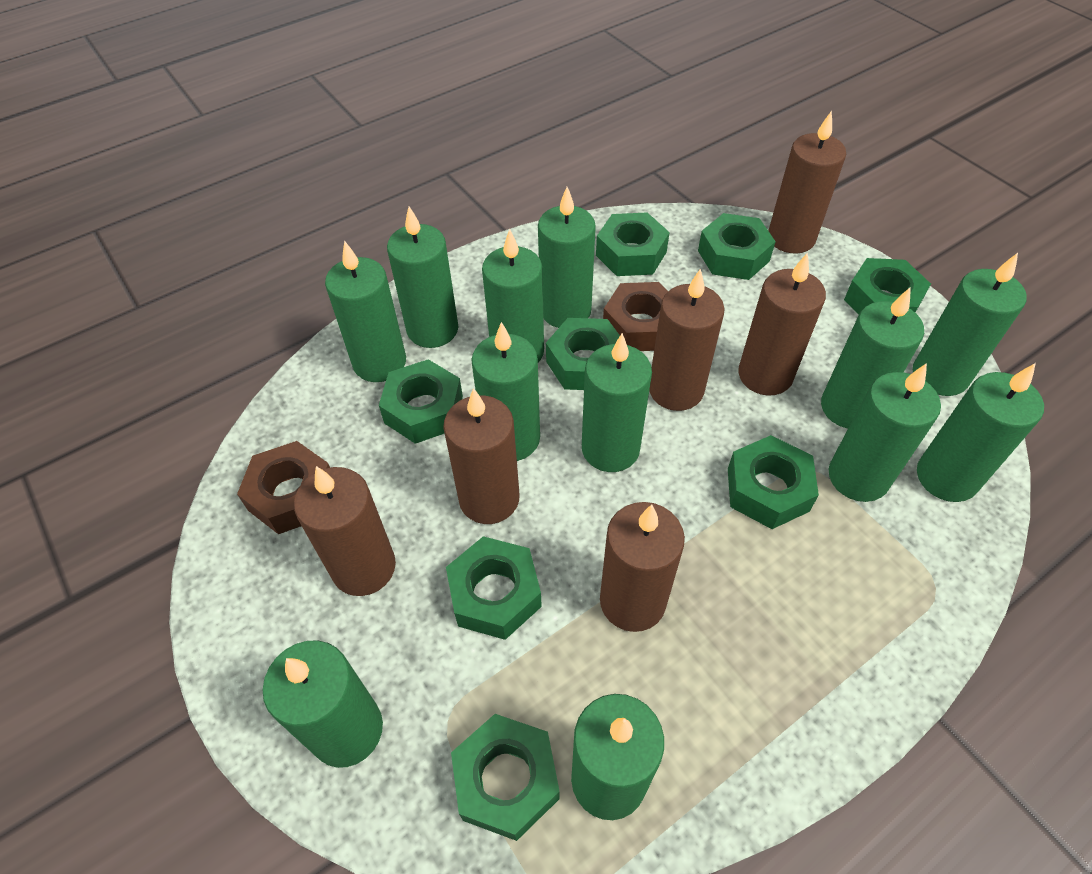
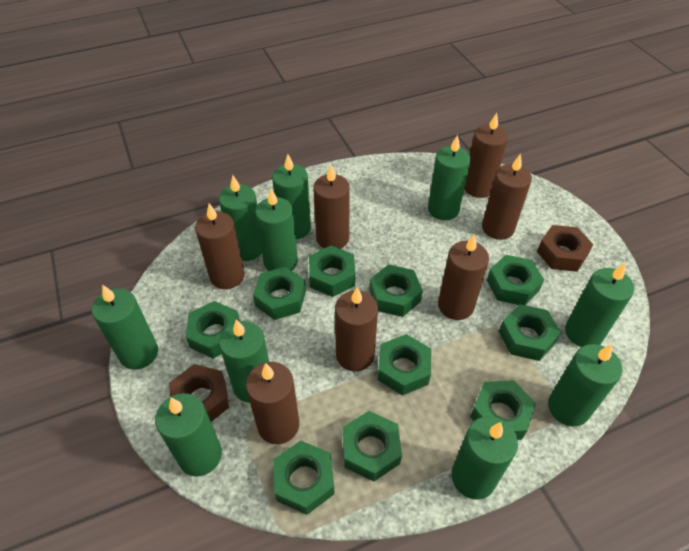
brown candle: 6 -> 7
green candle: 12 -> 10
green nut: 8 -> 10

